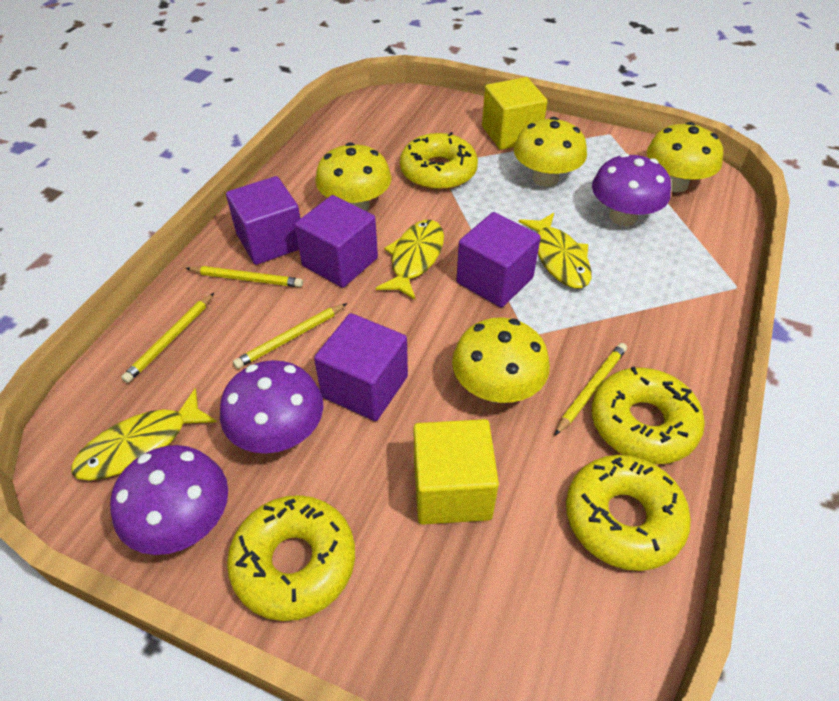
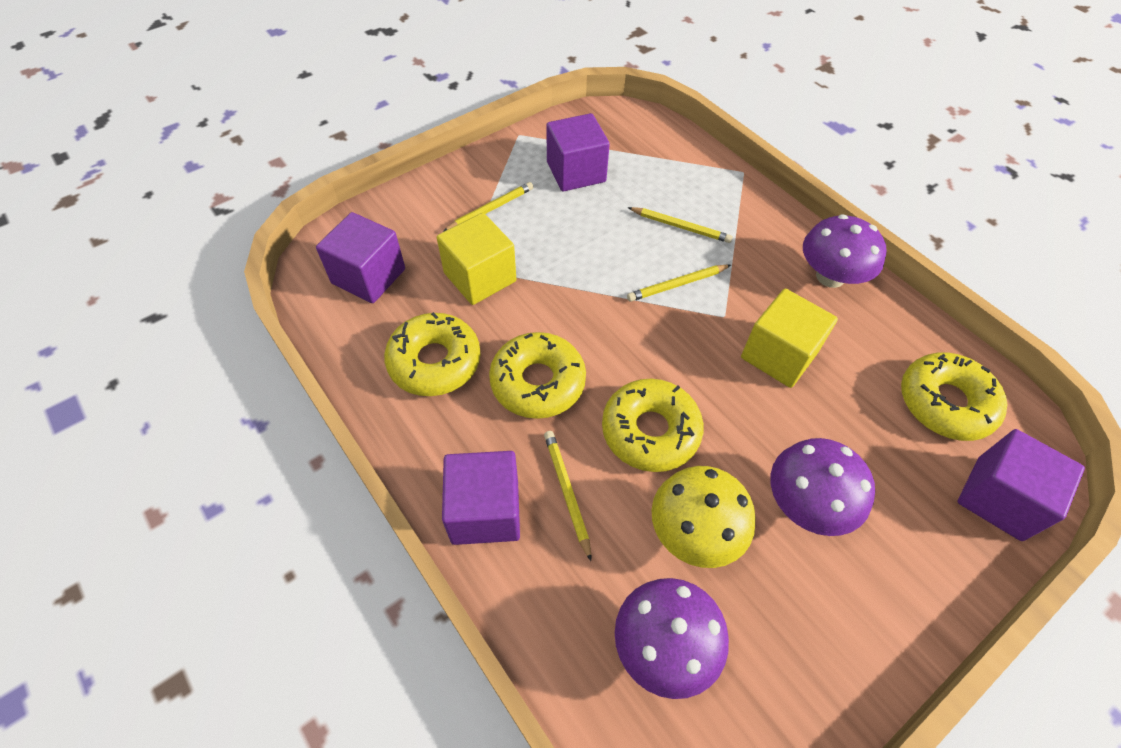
yellow fish: 3 -> 0
yellow mushroom: 4 -> 1

